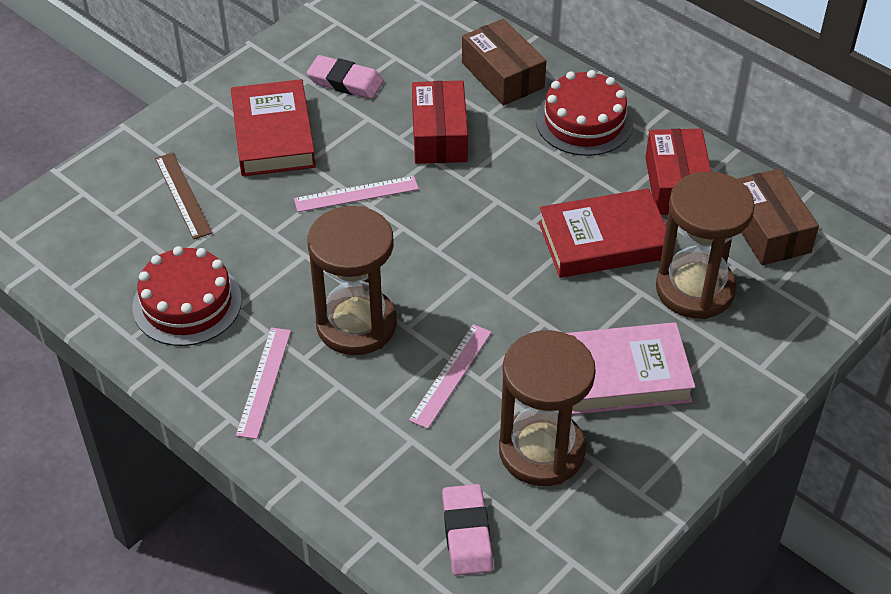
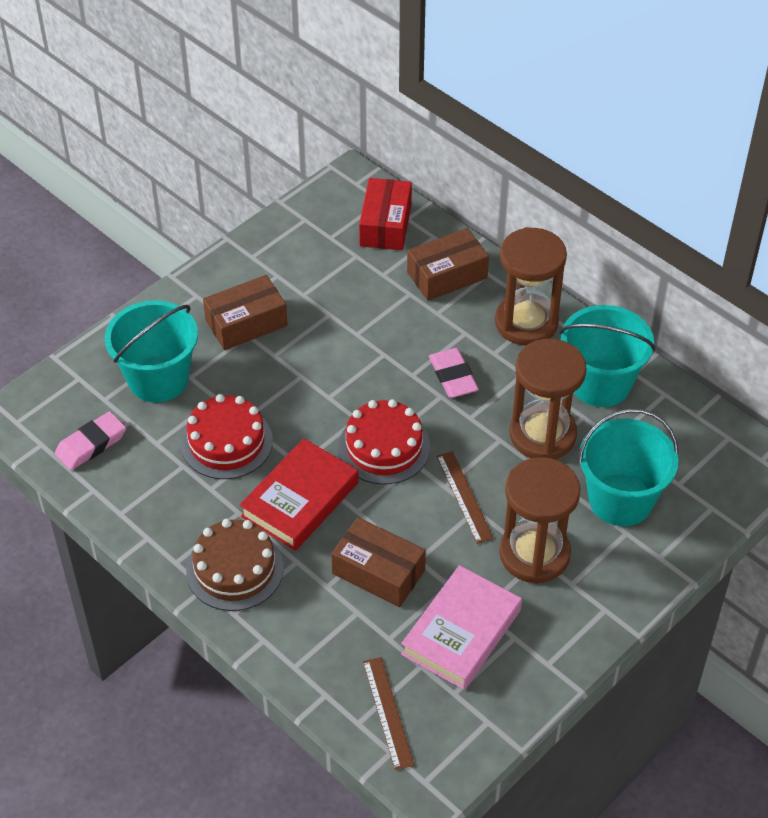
brown box: 2 -> 3
brown cake: 0 -> 1
brown ruler: 1 -> 2
pink ruler: 3 -> 0
red book: 2 -> 1
red box: 2 -> 1
turquoise bucket: 0 -> 3

